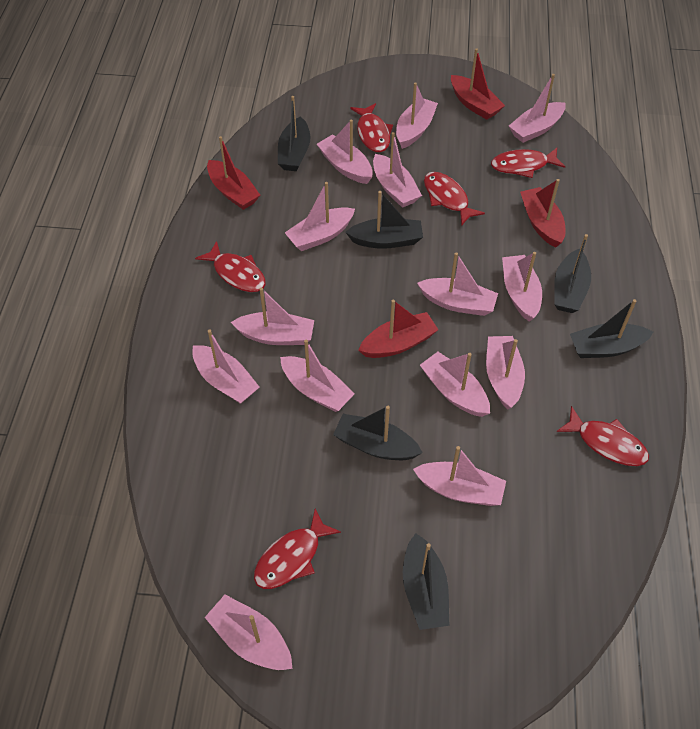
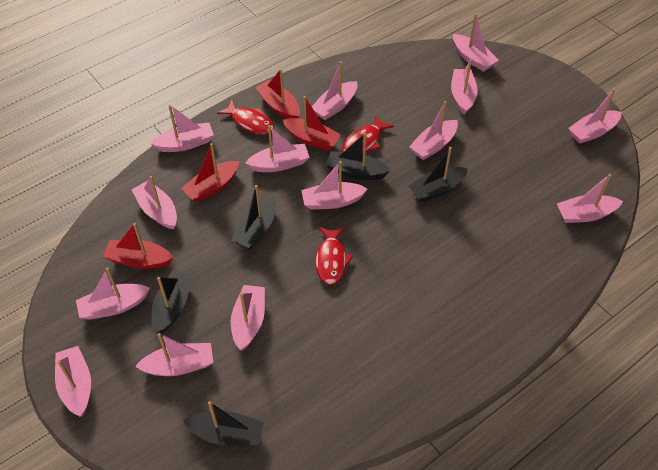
black boat: 6 -> 5
red fish: 6 -> 3

